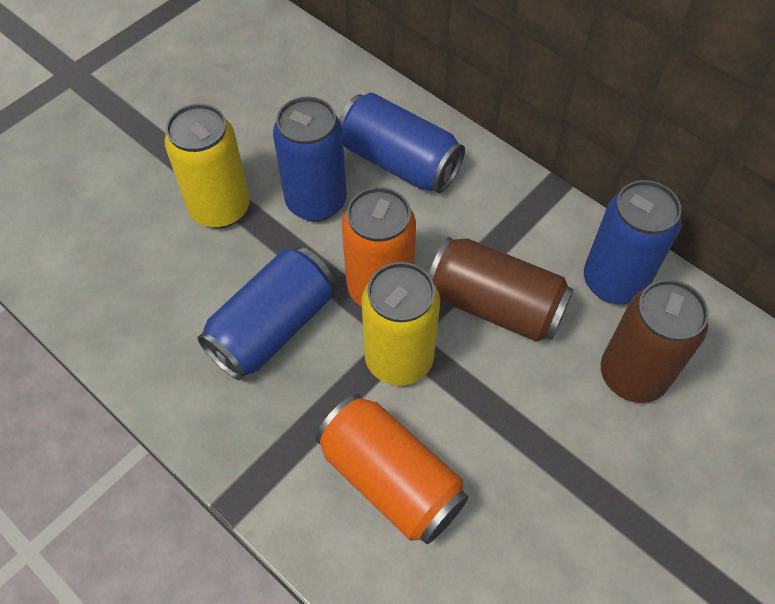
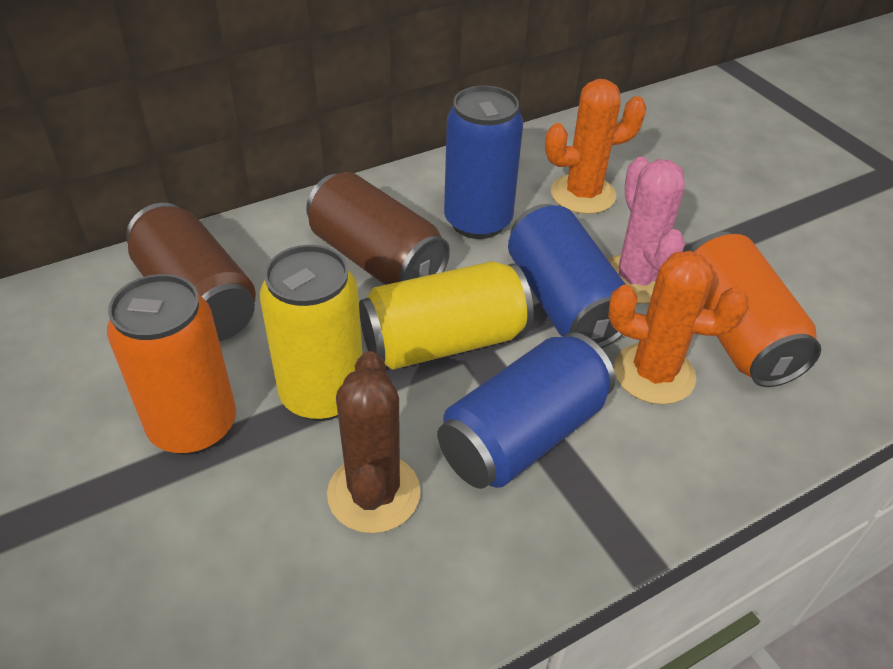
blue can: 4 -> 3
brown cactus: 0 -> 1
orange cactus: 0 -> 2
pink cactus: 0 -> 1

